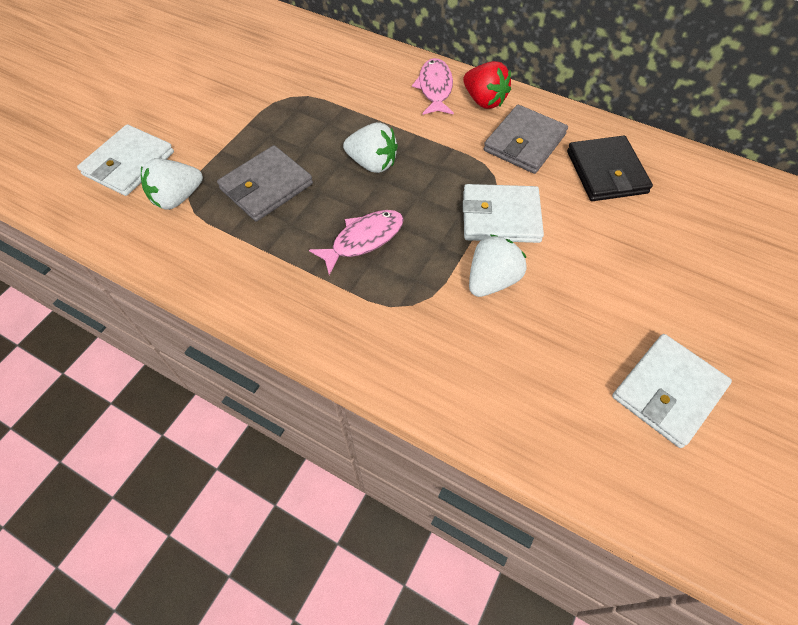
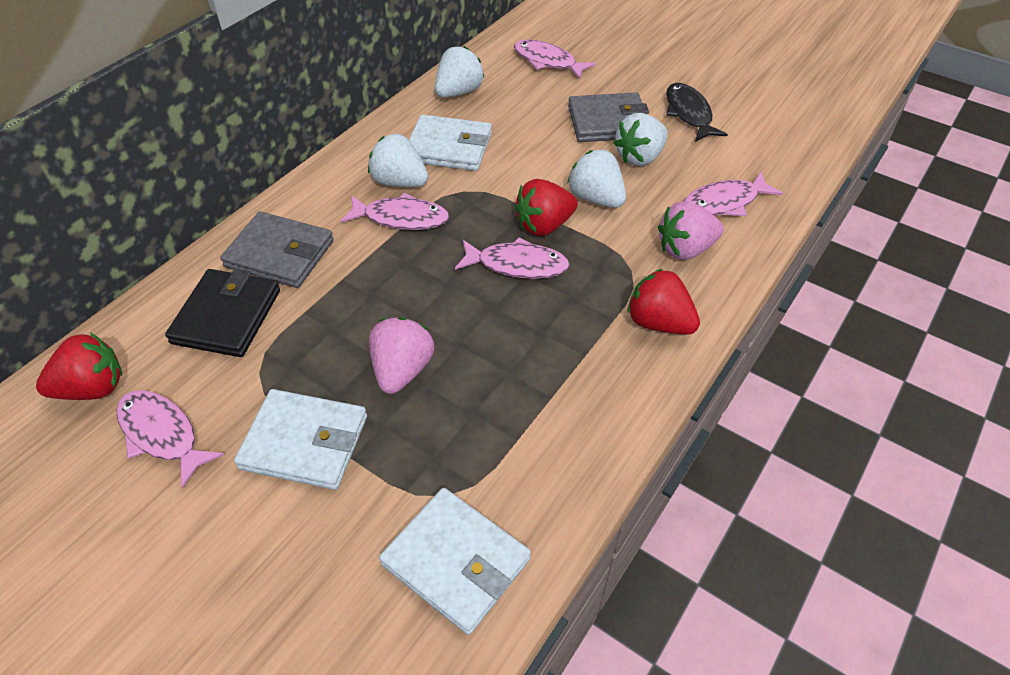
black fish: 0 -> 1
pink fish: 2 -> 5
pink strawberry: 0 -> 2
red strawberry: 1 -> 3
white strawberry: 3 -> 4

